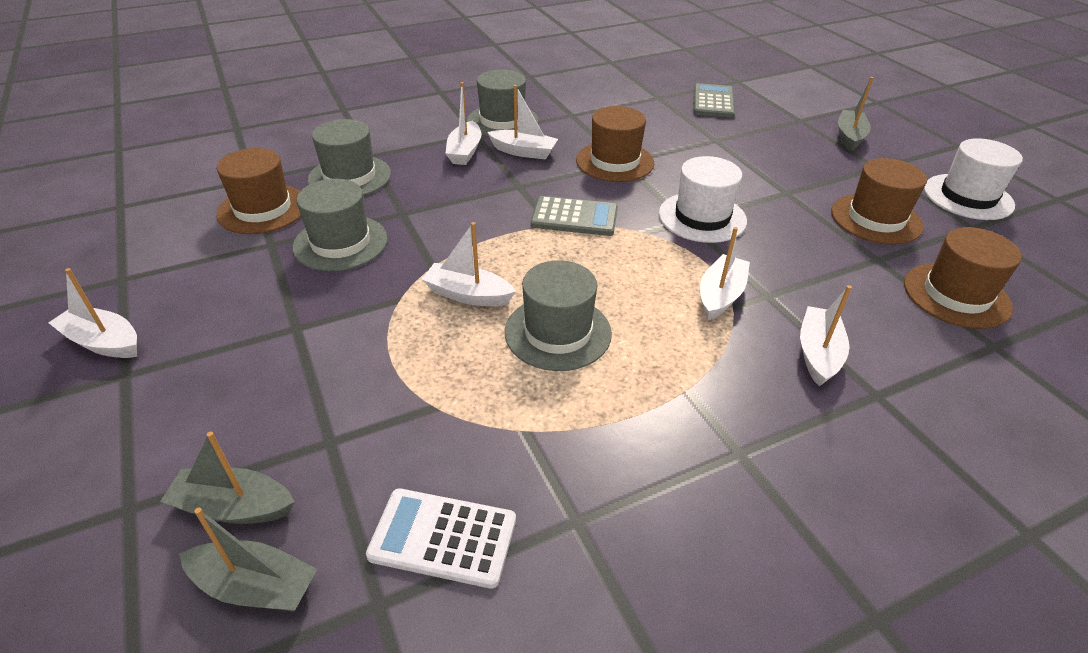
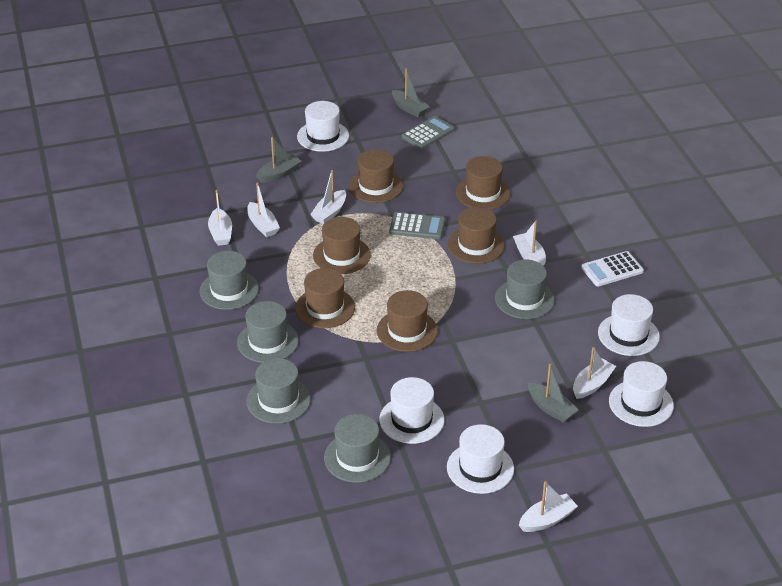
brown hat: 4 -> 6
grey hat: 4 -> 5
white hat: 2 -> 5

